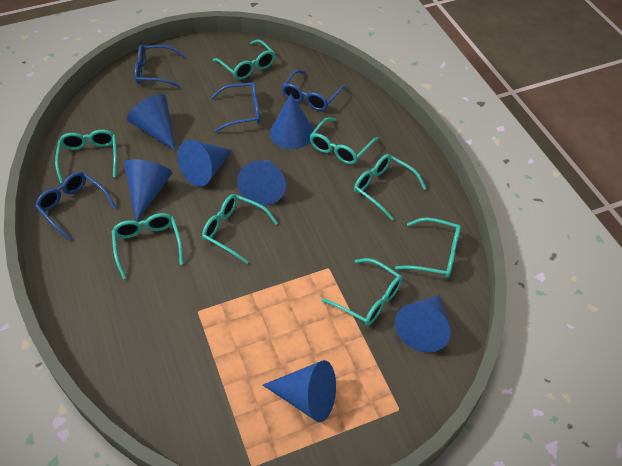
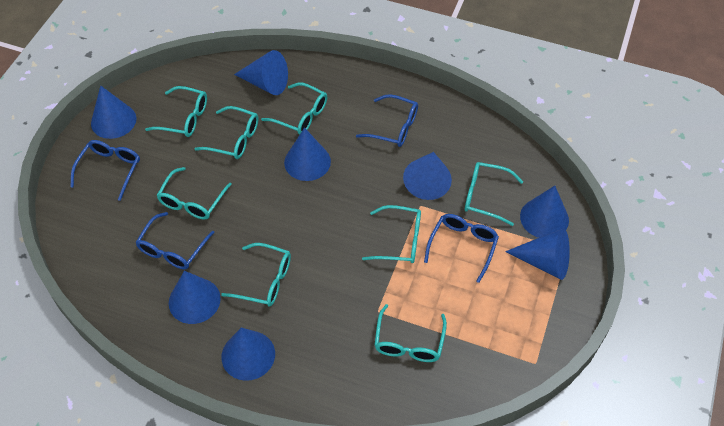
blue cone: 7 -> 8

